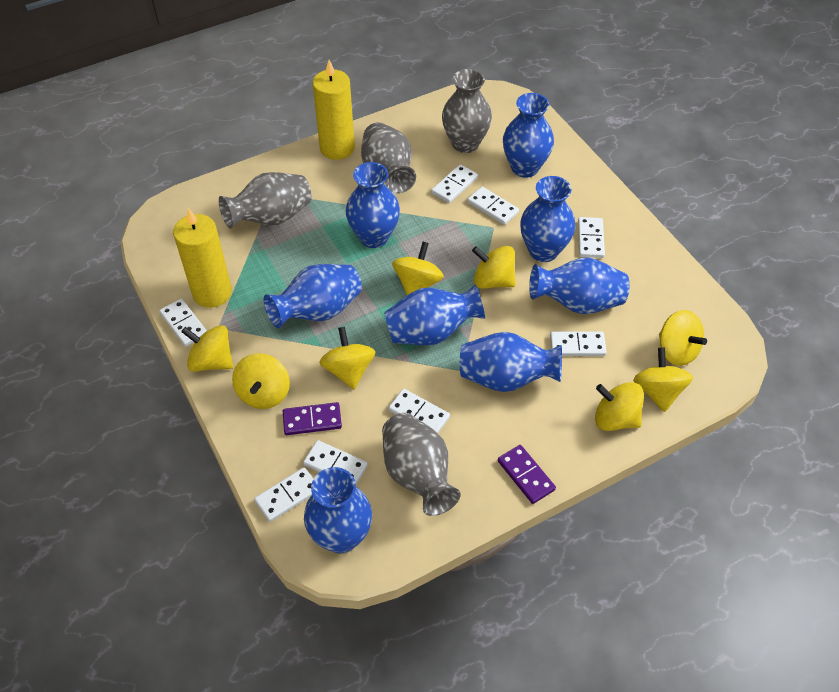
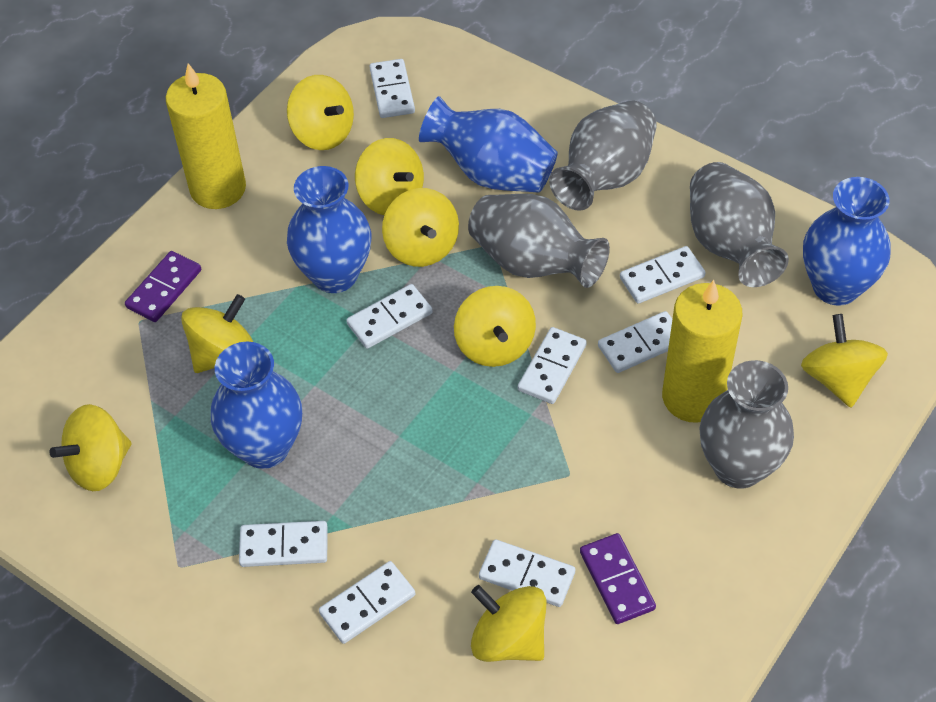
blue vase: 8 -> 4

